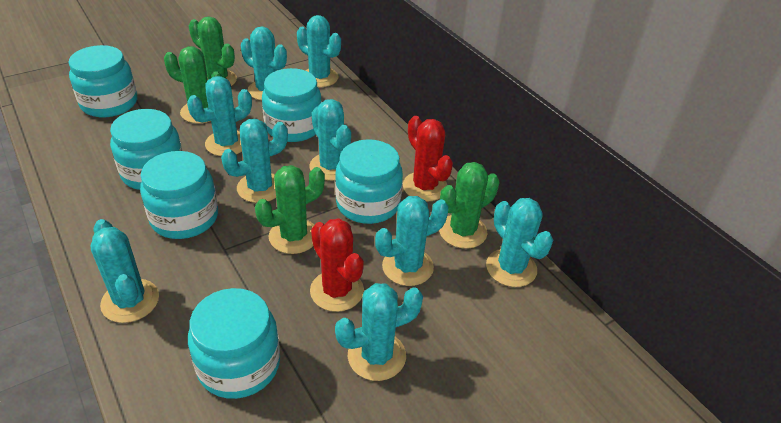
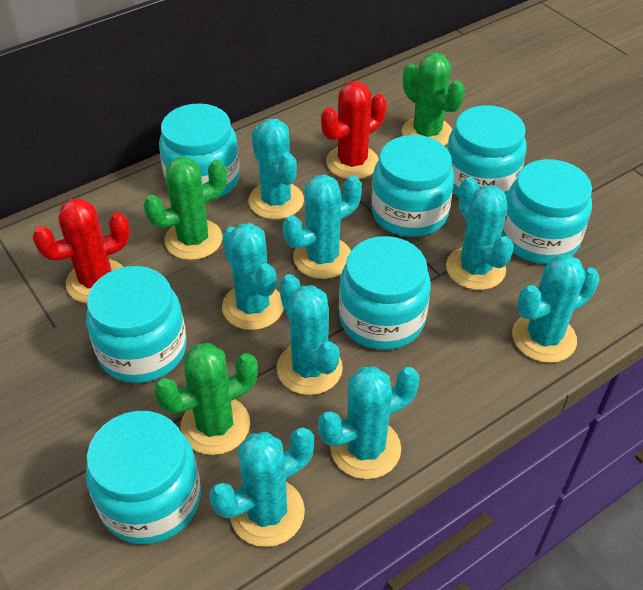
green cactus: 4 -> 3
turquoise cactus: 9 -> 8
turquoise jar: 6 -> 7

